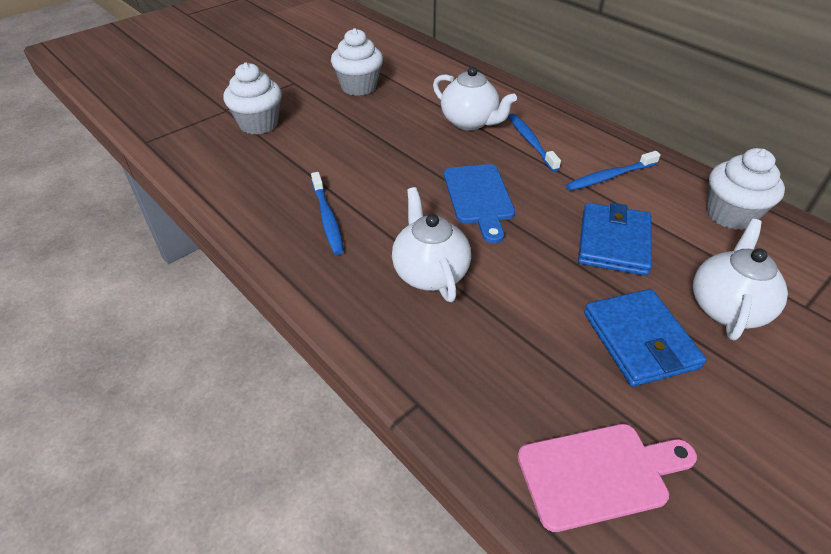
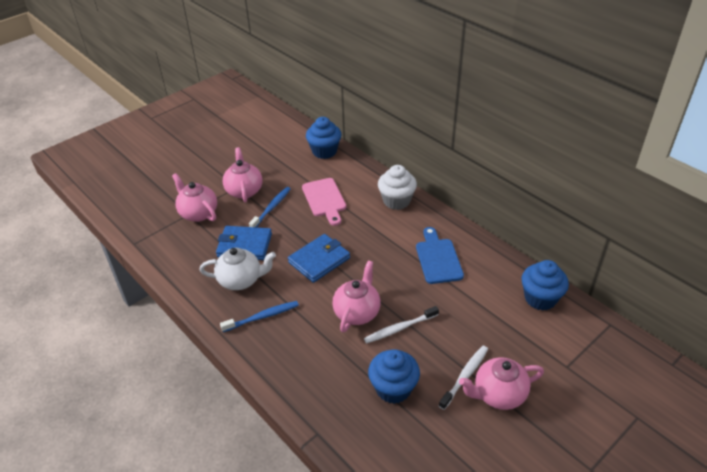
blue cupcake: 0 -> 3
blue toothbrush: 3 -> 2
pink teapot: 0 -> 4
white cupcake: 3 -> 1
white teapot: 3 -> 1
white toothbrush: 0 -> 2

